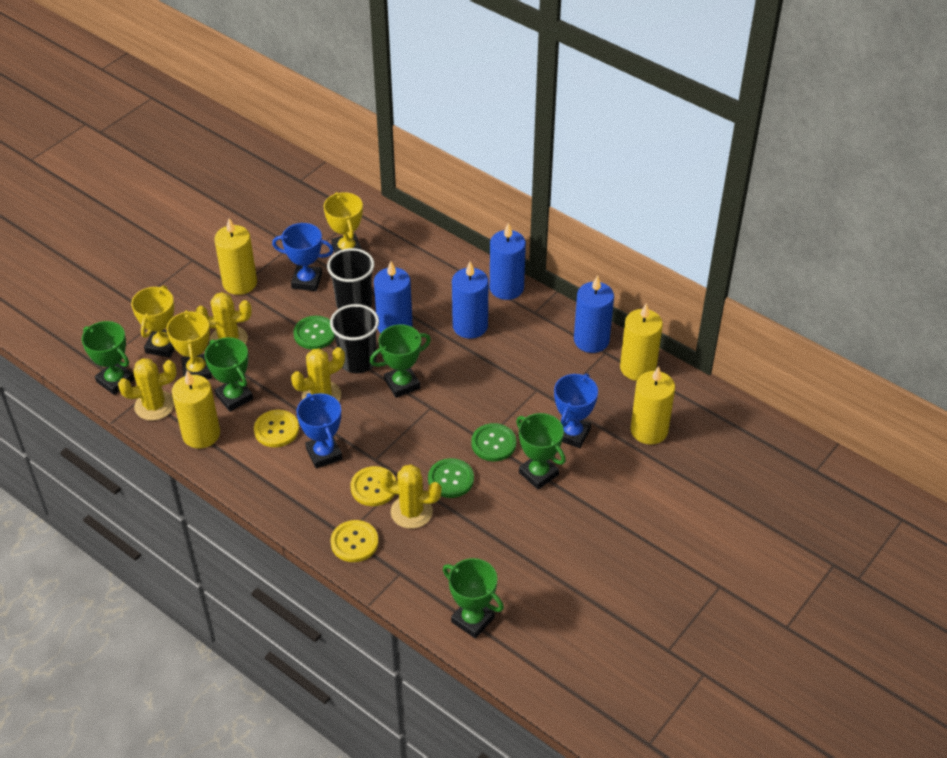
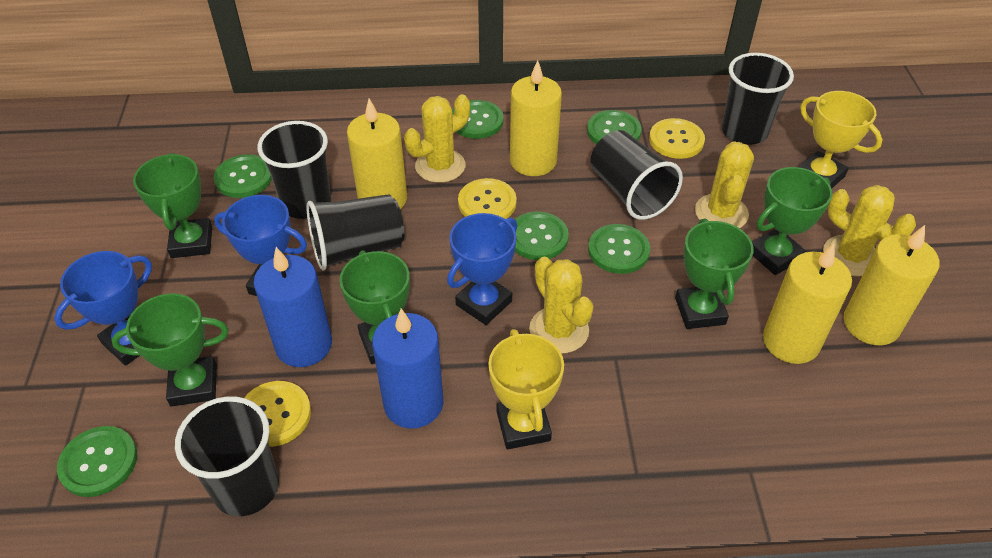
black cup: 2 -> 5
blue candle: 4 -> 2
green button: 3 -> 6
yellow trophy: 3 -> 2

